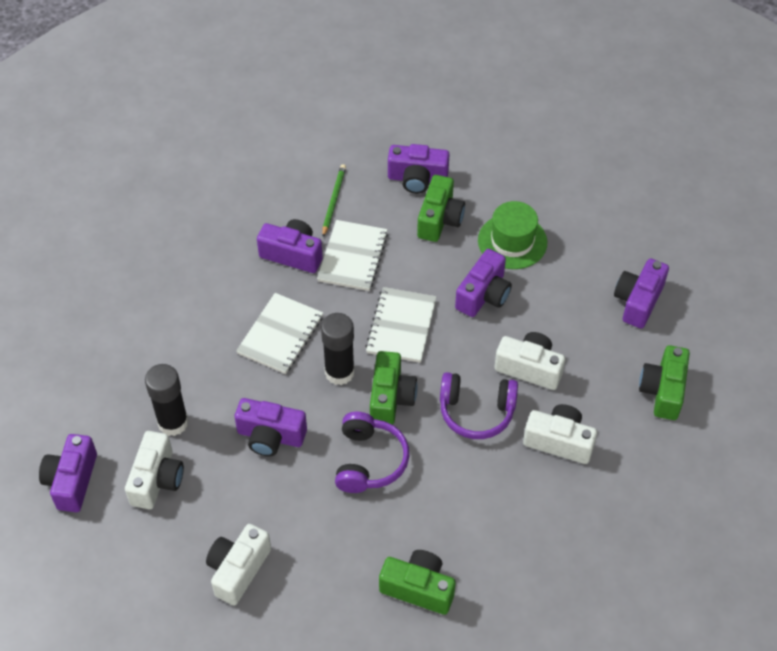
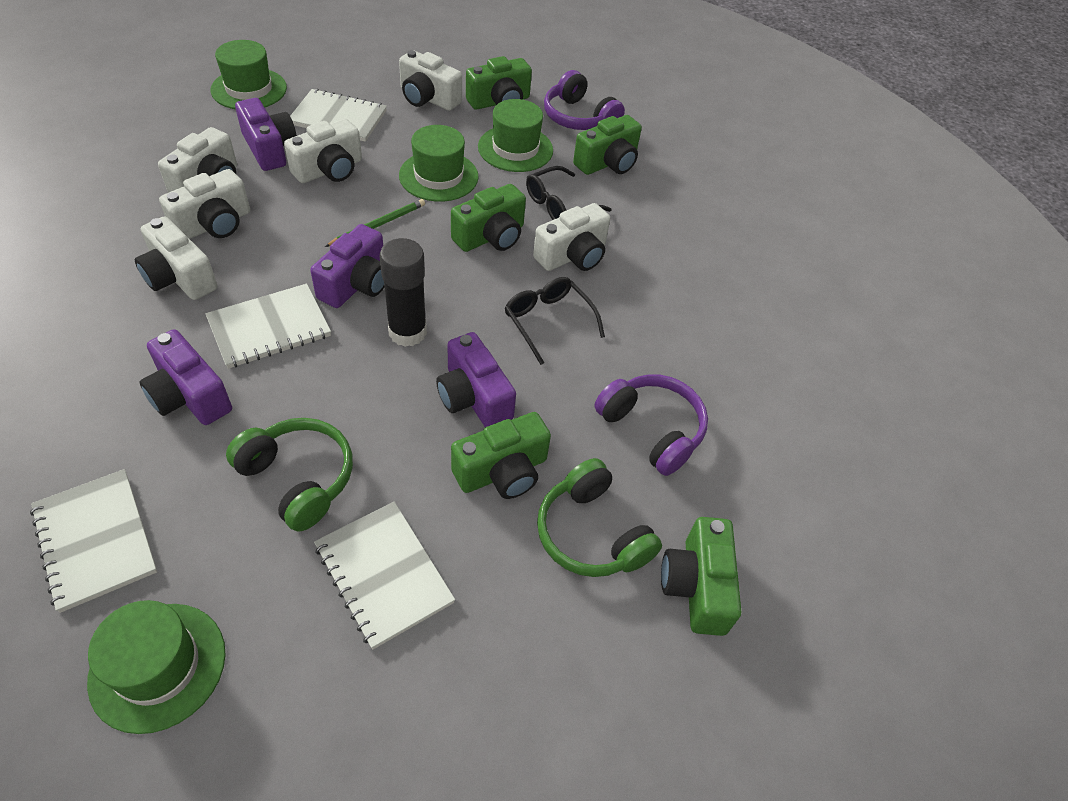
black glasses: 0 -> 2
black glue stick: 2 -> 1
green camera: 4 -> 5
green hat: 1 -> 4
green headphones: 0 -> 2
purple camera: 6 -> 4
white camera: 4 -> 6
white notebook: 3 -> 4

